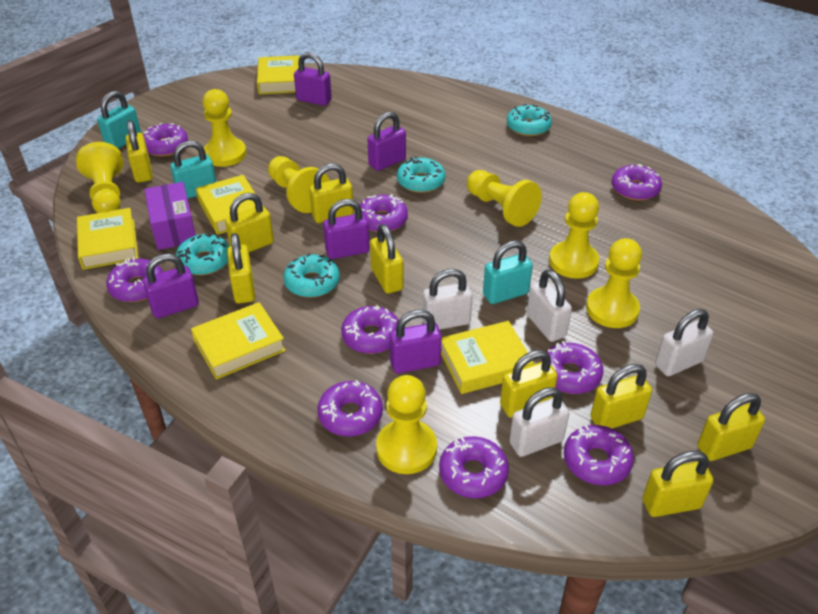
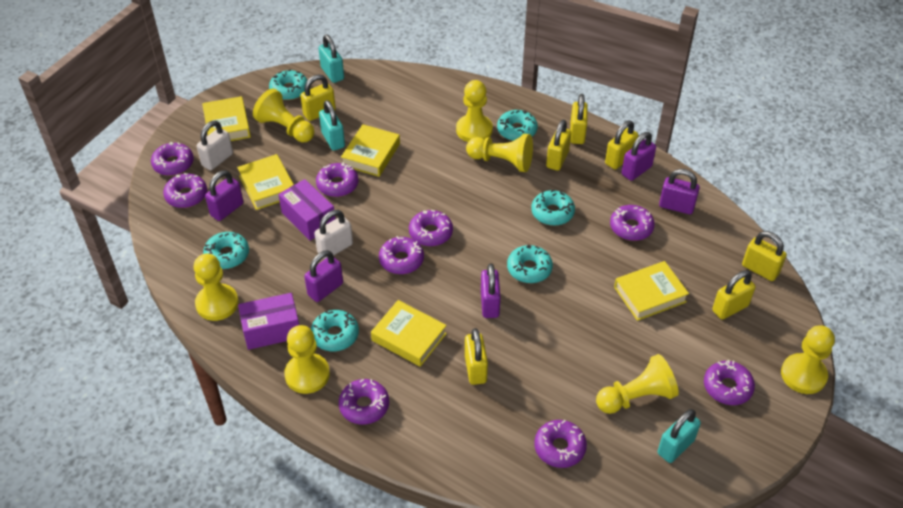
purple box: 1 -> 2
turquoise donut: 4 -> 6
white padlock: 4 -> 2
yellow padlock: 9 -> 7

